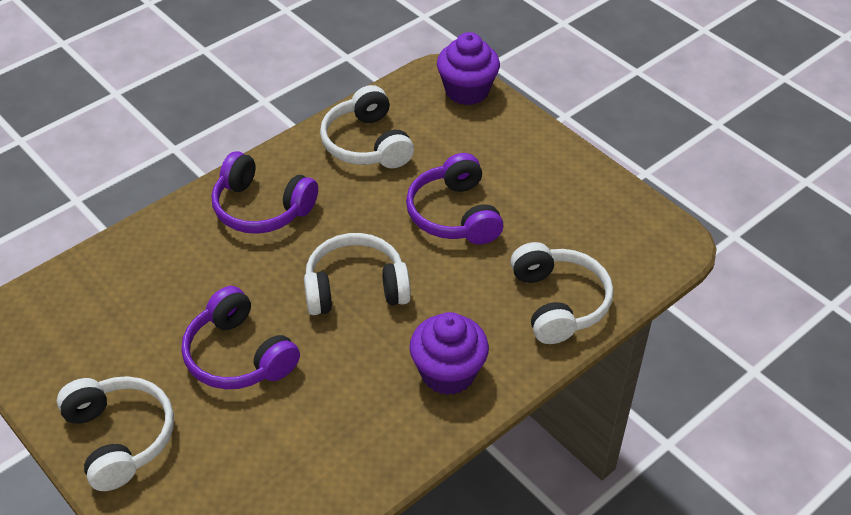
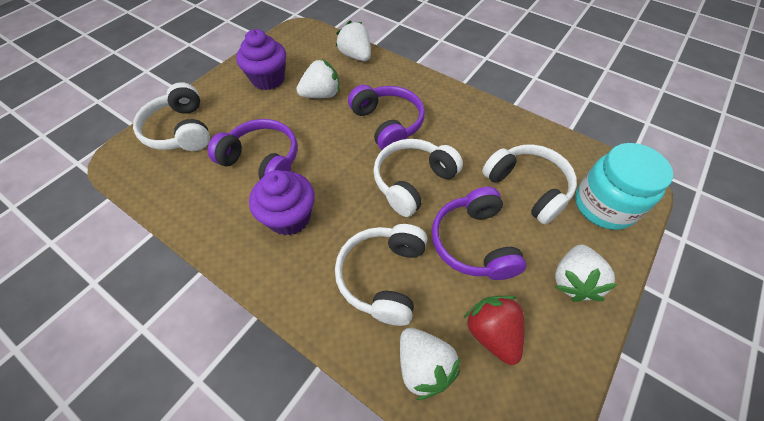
red strawberry: 0 -> 1
turquoise jar: 0 -> 1
white strawberry: 0 -> 4

